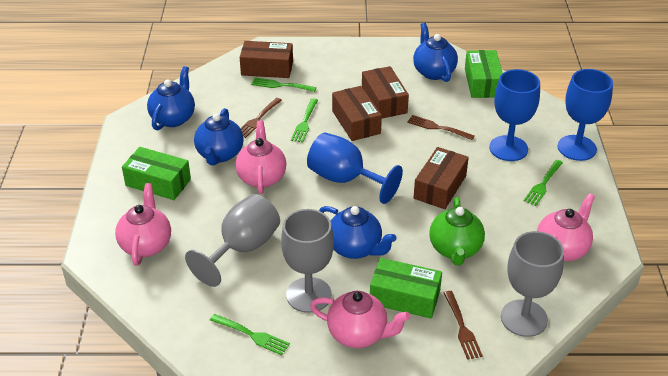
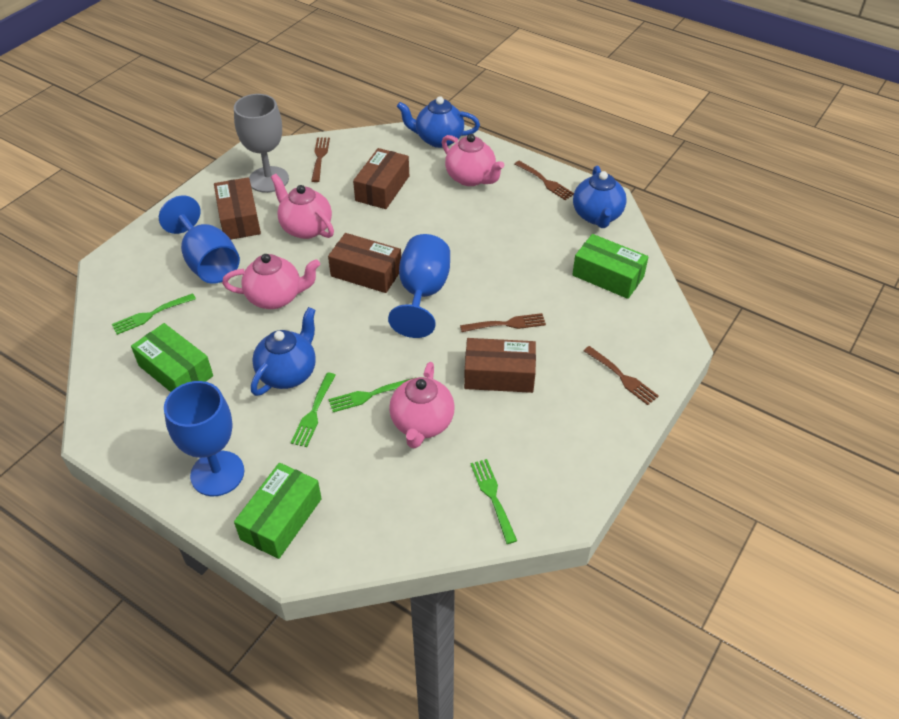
blue teapot: 4 -> 3
brown fork: 3 -> 4
green teapot: 1 -> 0
grey goblet: 3 -> 1

